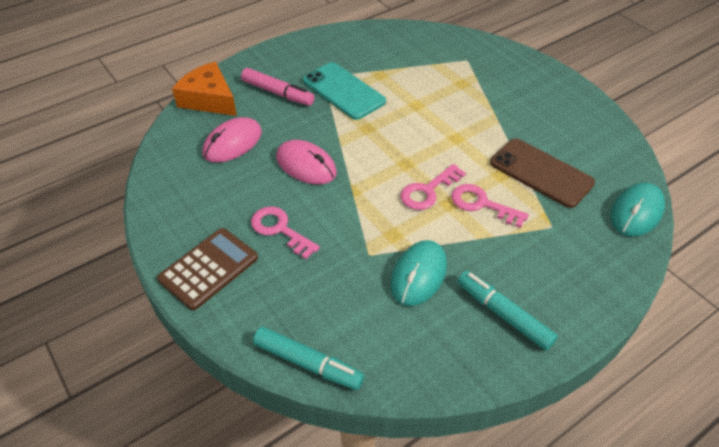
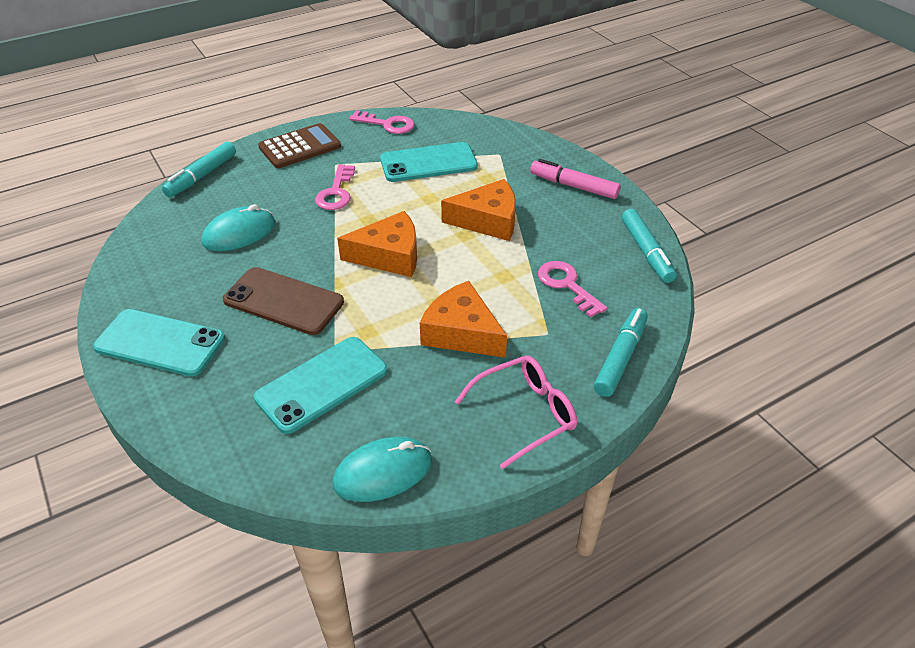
orange cheese: 1 -> 3
pink glasses: 0 -> 1
pink mouse: 2 -> 0
turquoise marker: 2 -> 3
turquoise phone: 1 -> 3

